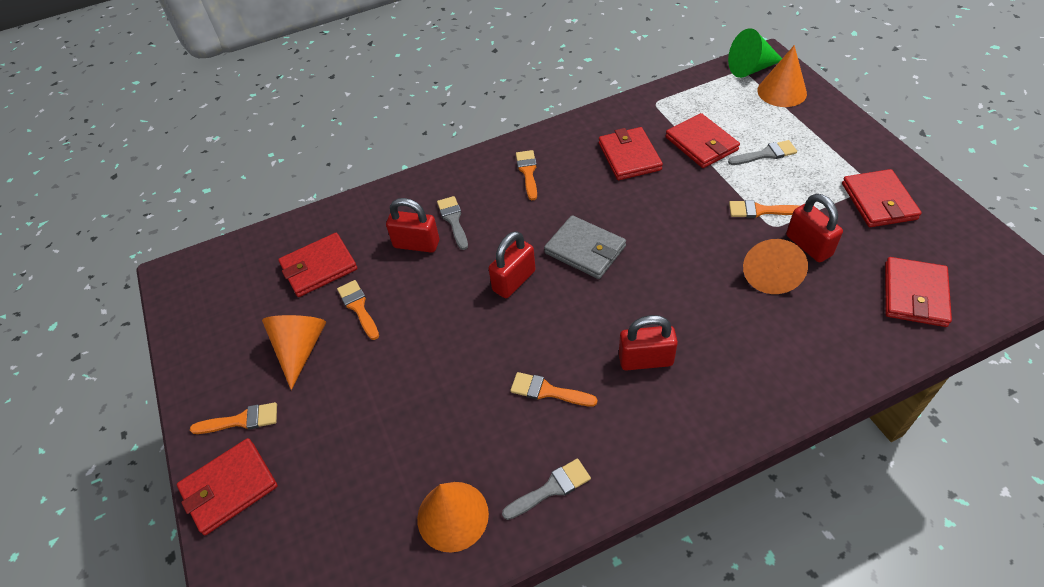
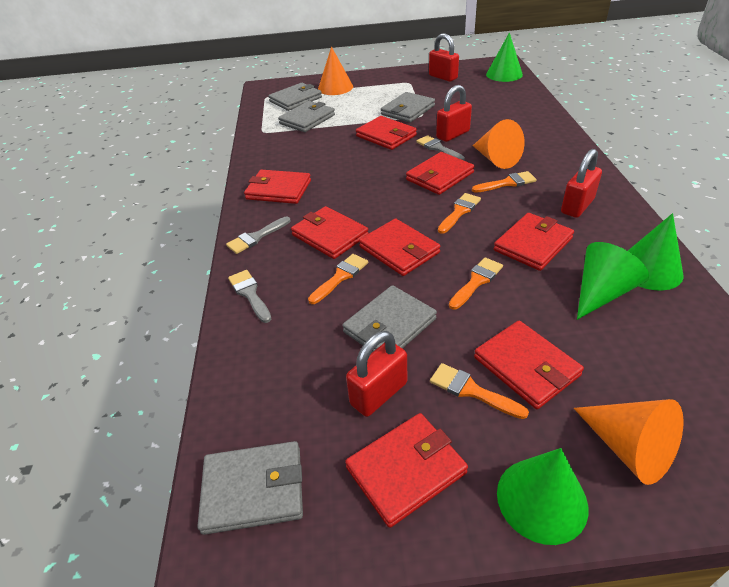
green cone: 1 -> 4
grey wallet: 1 -> 5
orange cone: 4 -> 3
red wallet: 6 -> 8

